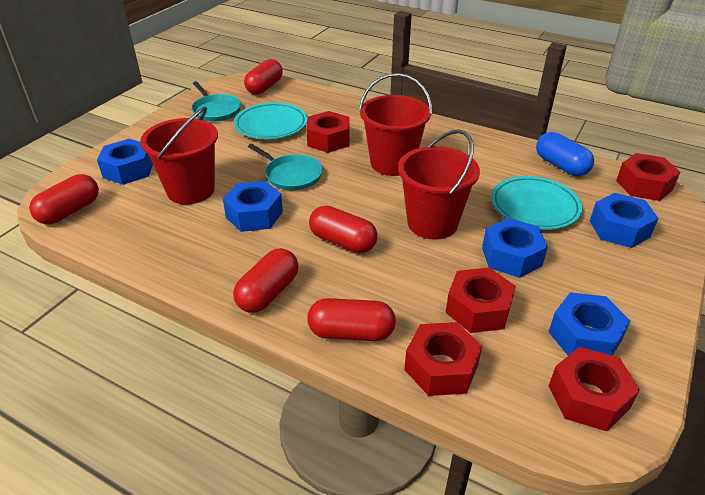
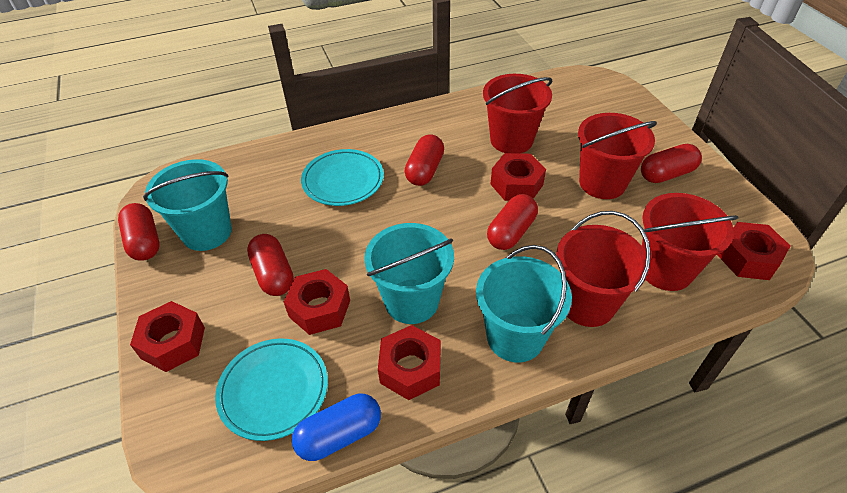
blue nut: 5 -> 0
red bucket: 3 -> 4
turquoise bucket: 0 -> 3
turquoise pan: 2 -> 0

